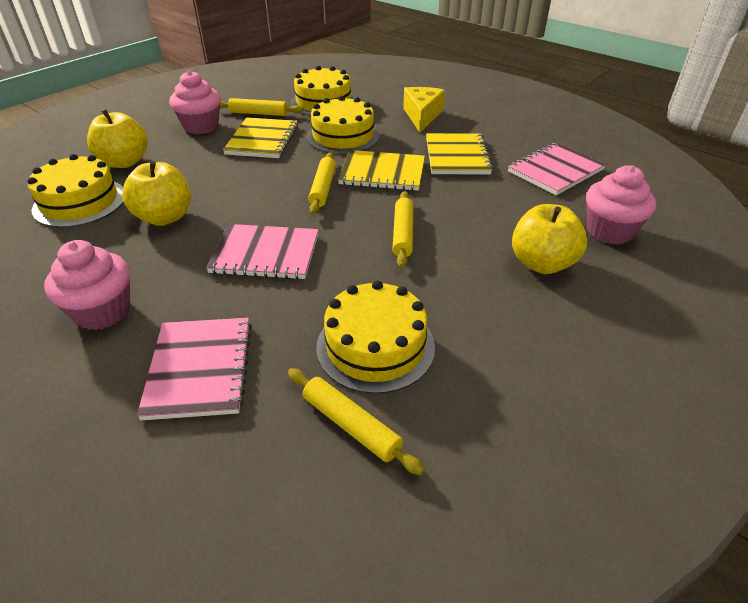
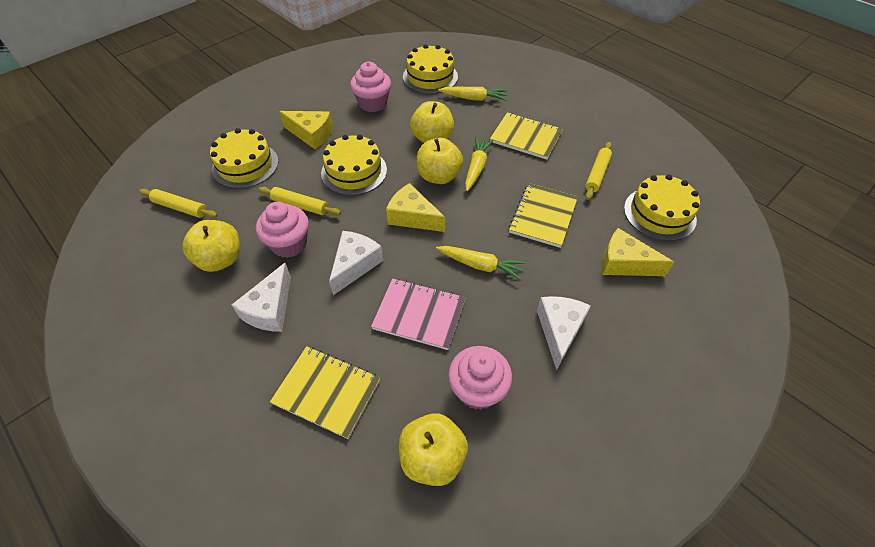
pink notebook: 3 -> 1
white cheese: 0 -> 3
yellow apple: 3 -> 4
yellow carrot: 0 -> 3
yellow cheese: 1 -> 3
yellow rolling pin: 4 -> 3

